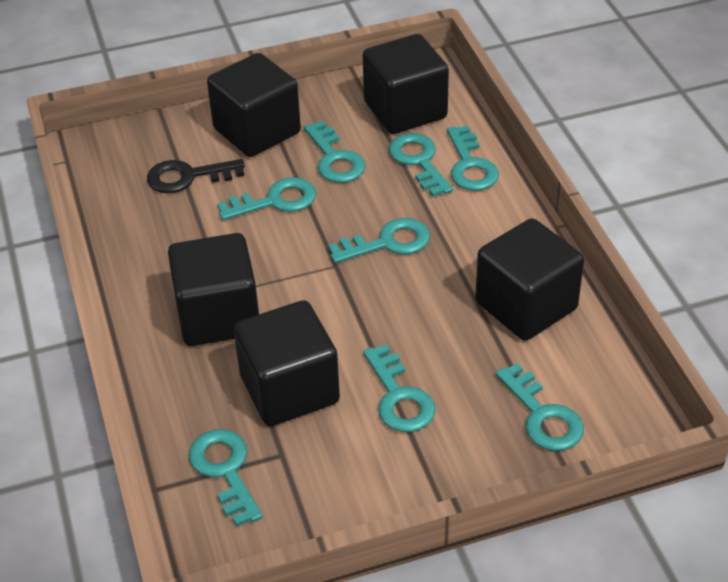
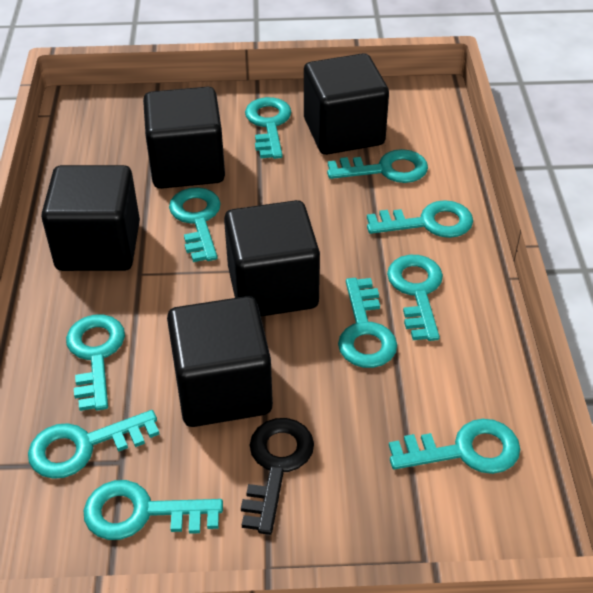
turquoise key: 8 -> 10

